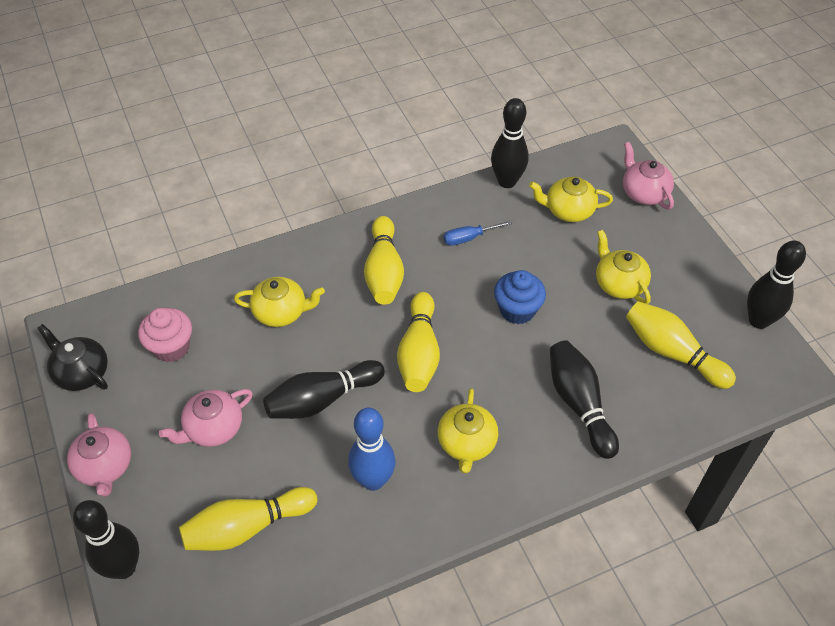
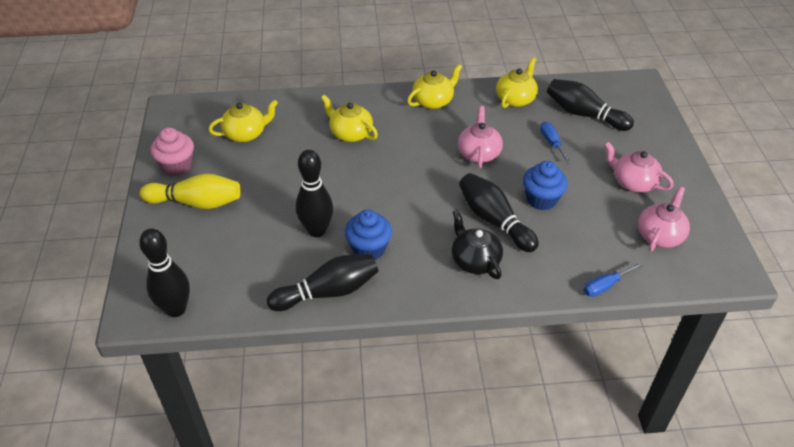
blue bowling pin: 1 -> 0
blue cupcake: 1 -> 2
blue screwdriver: 1 -> 2
yellow bowling pin: 4 -> 1

